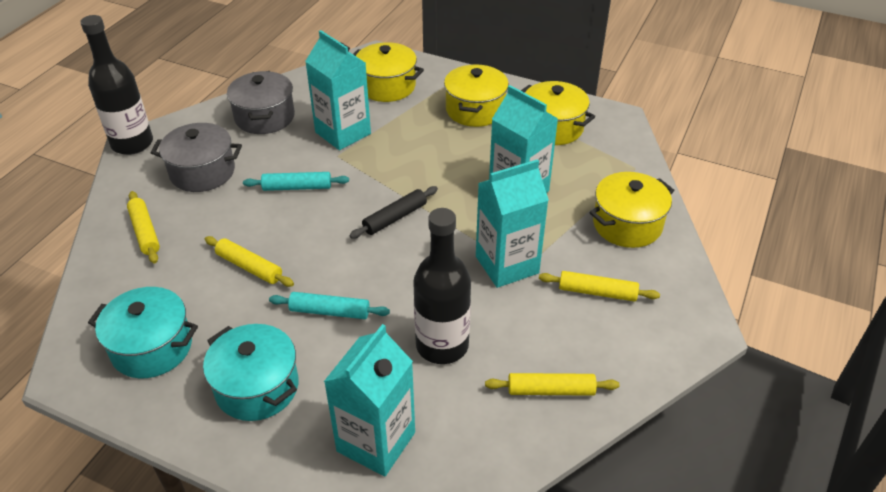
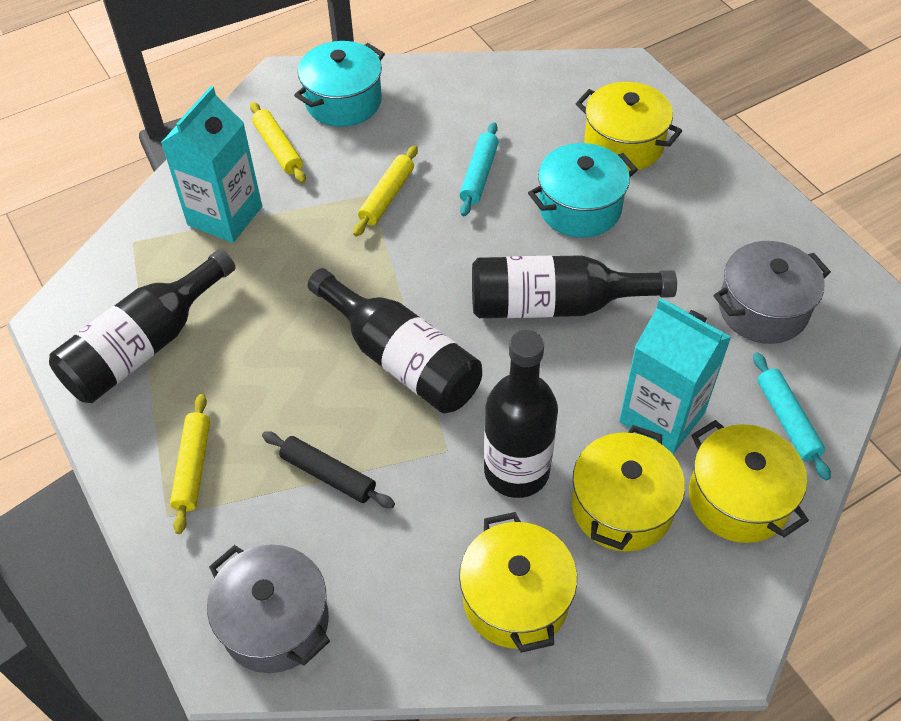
black bottle: 2 -> 4
turquoise carton: 4 -> 2
yellow rolling pin: 4 -> 3

